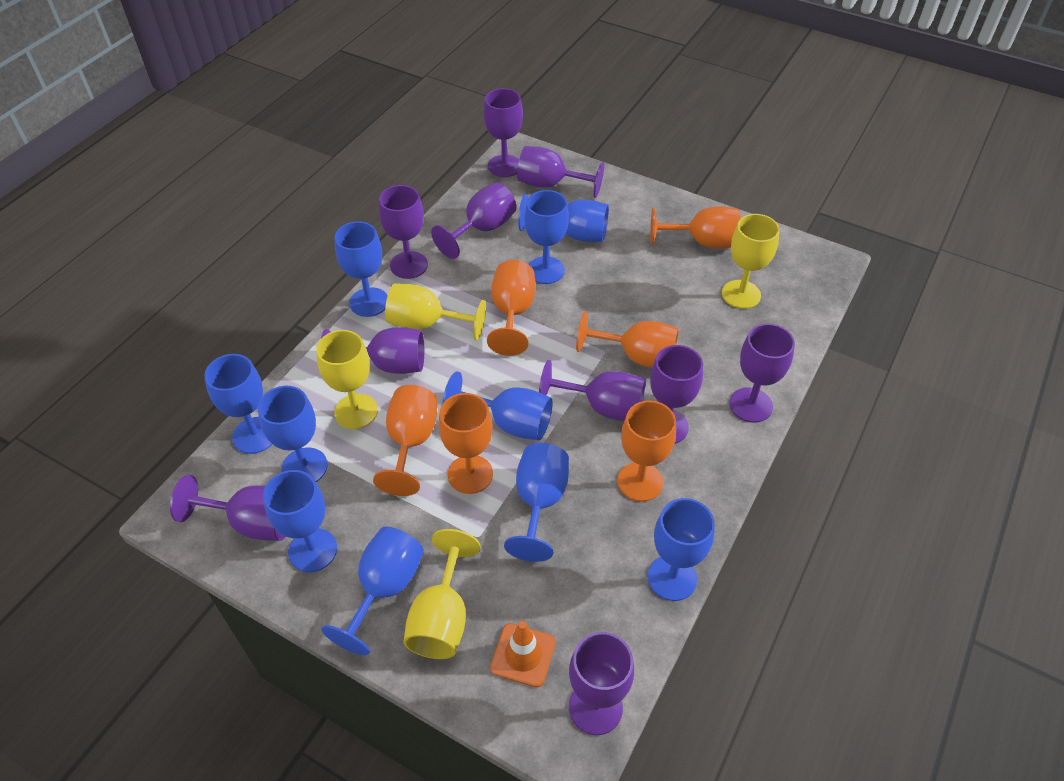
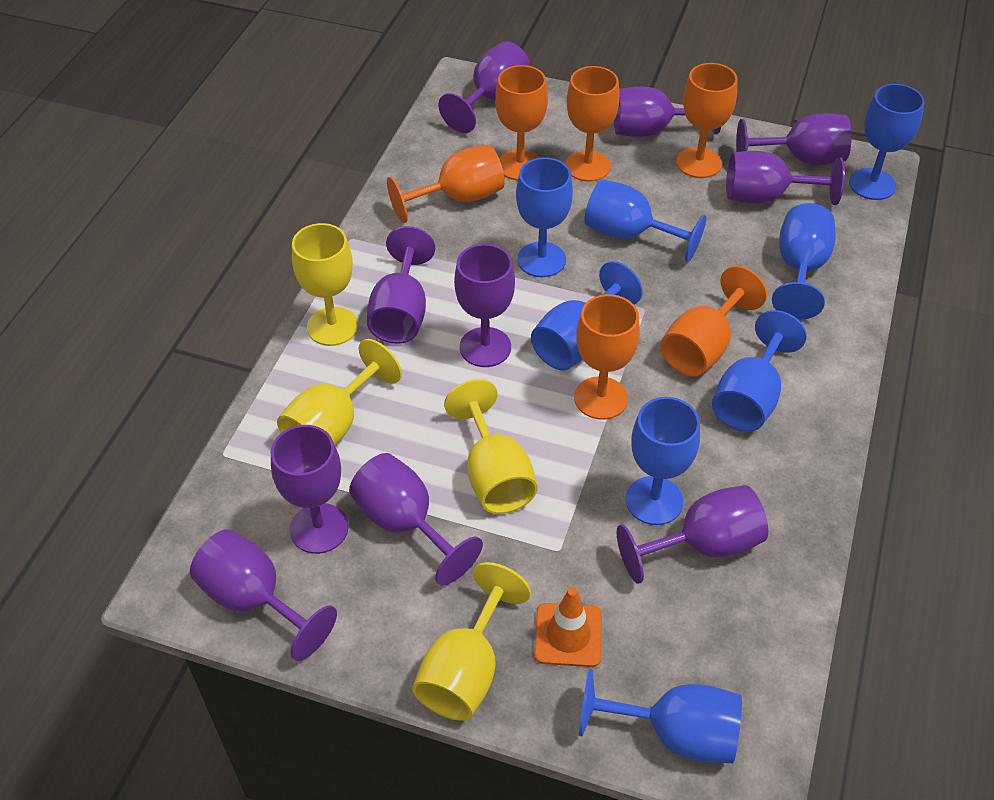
blue goblet: 10 -> 8

